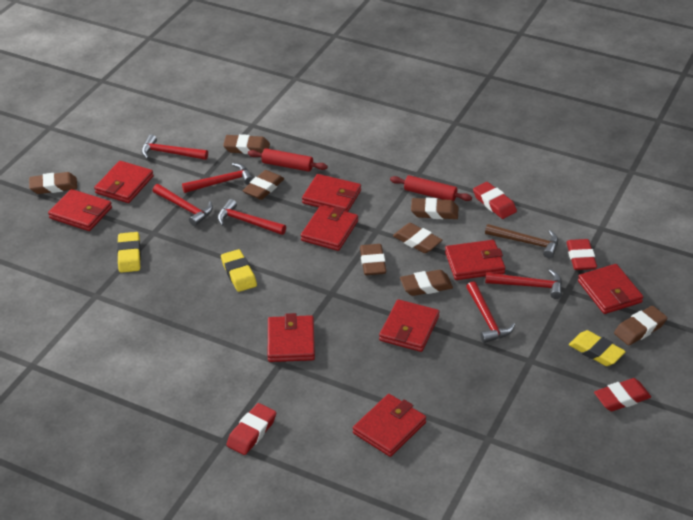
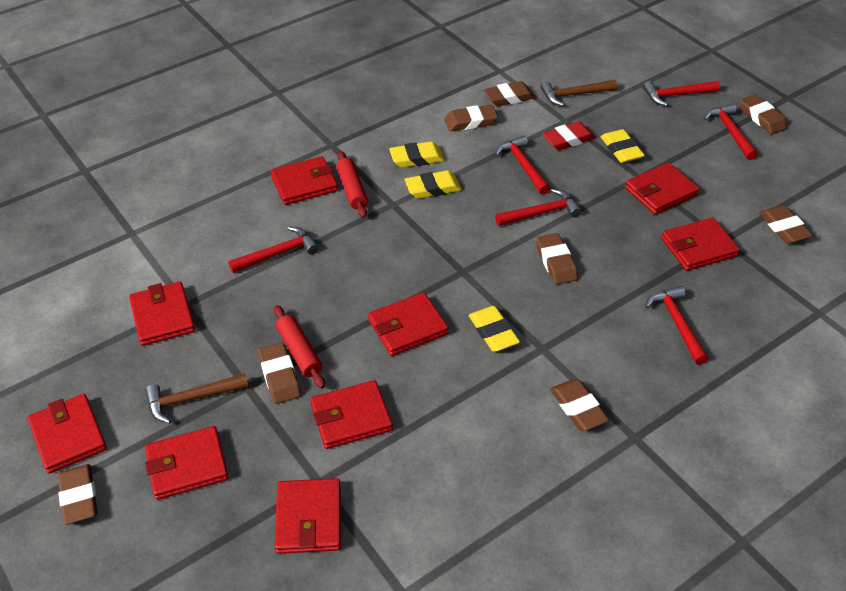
brown hammer: 1 -> 2
red eraser: 4 -> 1
yellow eraser: 3 -> 4

